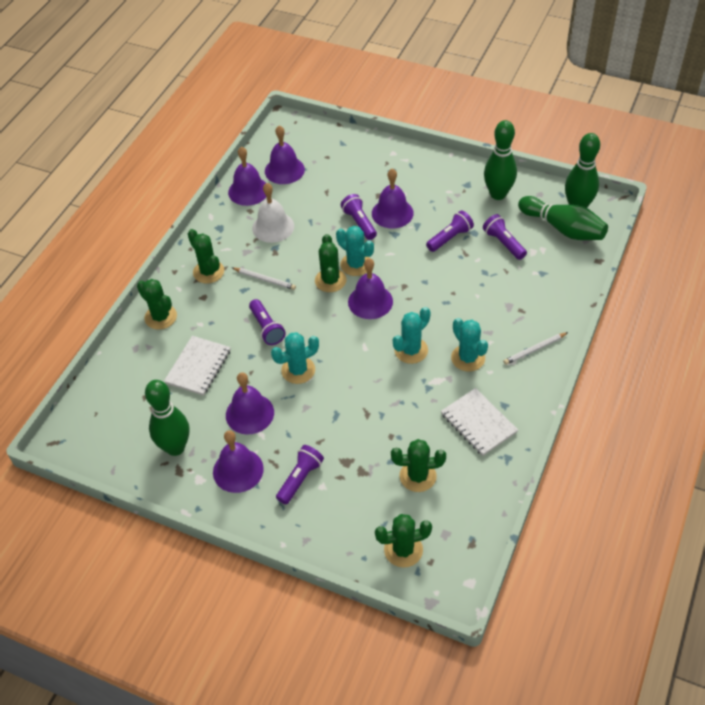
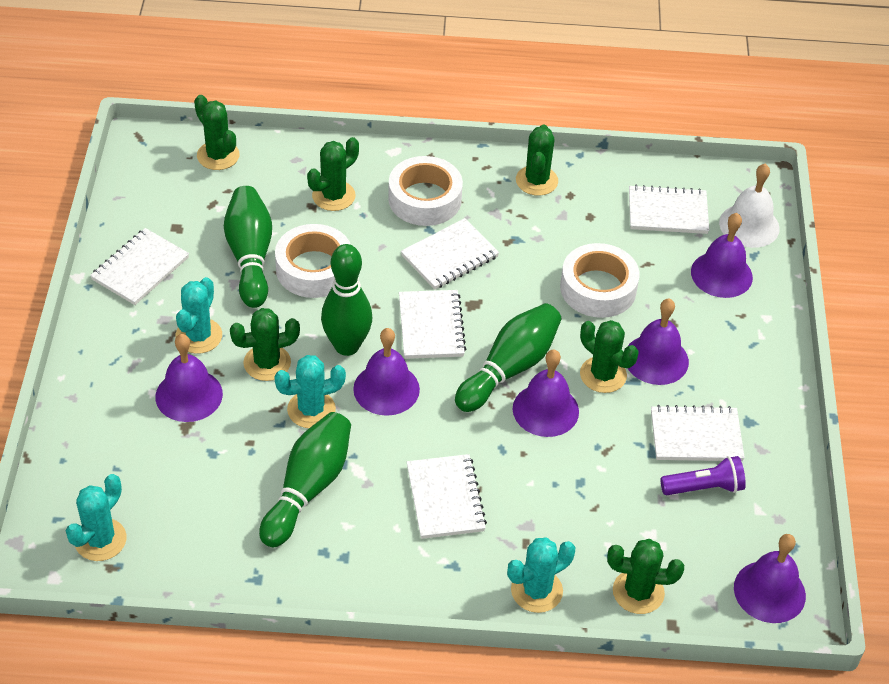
green cactus: 5 -> 6
purple flashlight: 5 -> 1
white notebook: 2 -> 6
white pencil: 2 -> 0
white tape: 0 -> 3

